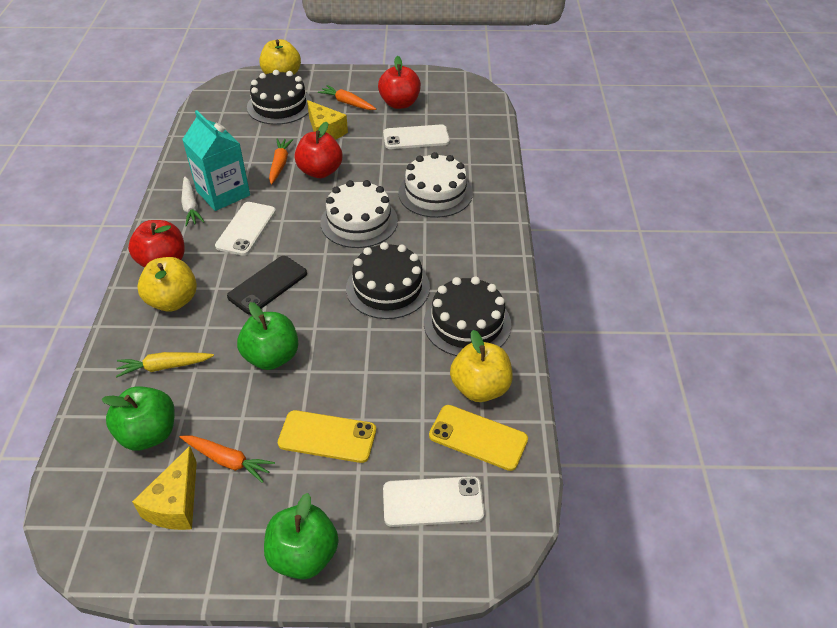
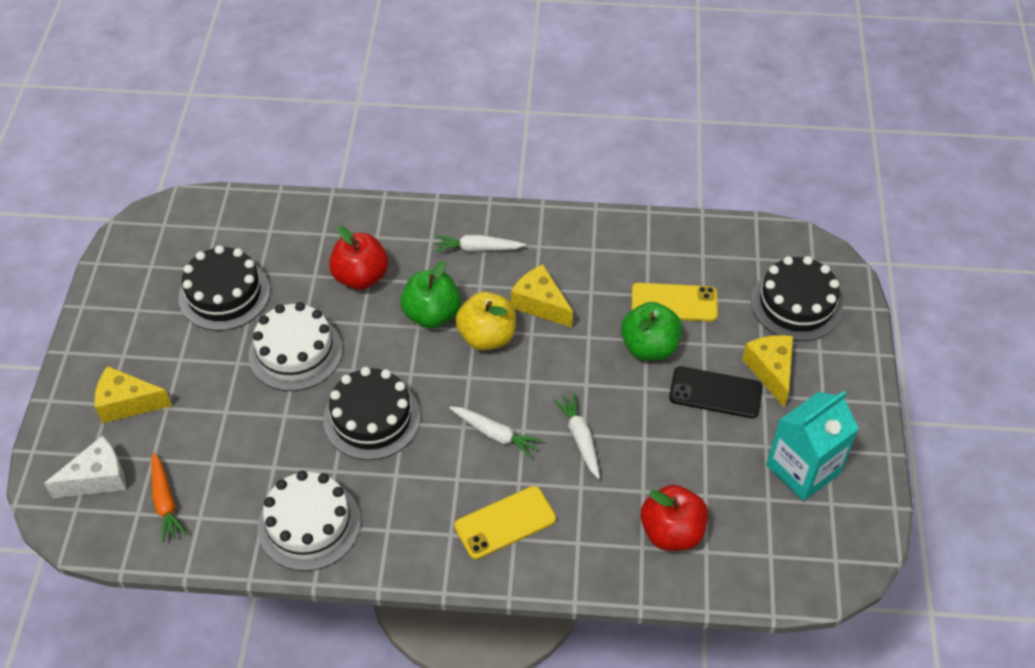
green apple: 3 -> 2
orange carrot: 3 -> 1
red apple: 3 -> 2
white carrot: 1 -> 3
white cheese: 0 -> 1
white phone: 3 -> 0
yellow apple: 3 -> 1
yellow carrot: 1 -> 0
yellow cheese: 2 -> 3

